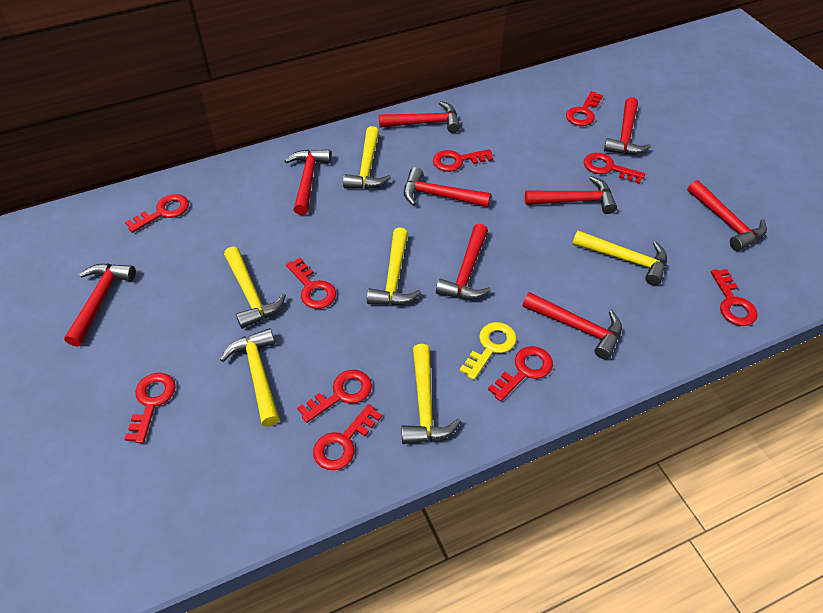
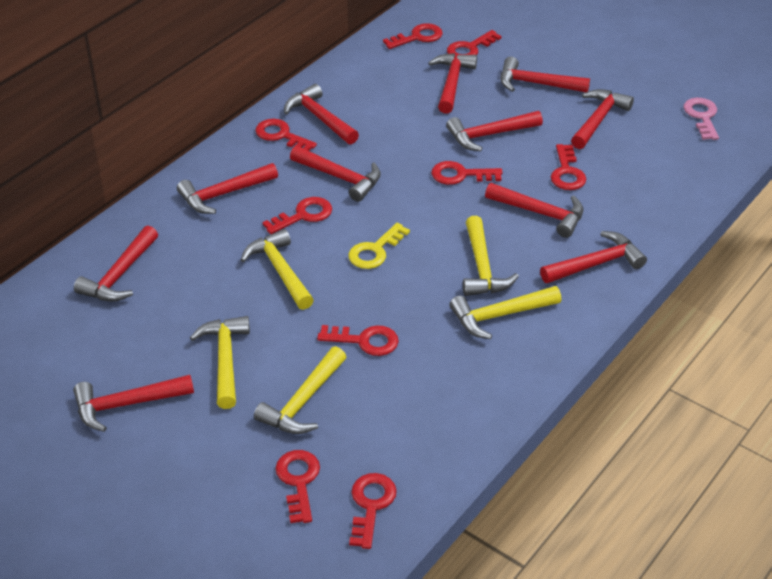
pink key: 0 -> 1
red hammer: 9 -> 11
red key: 10 -> 9
yellow hammer: 6 -> 5

